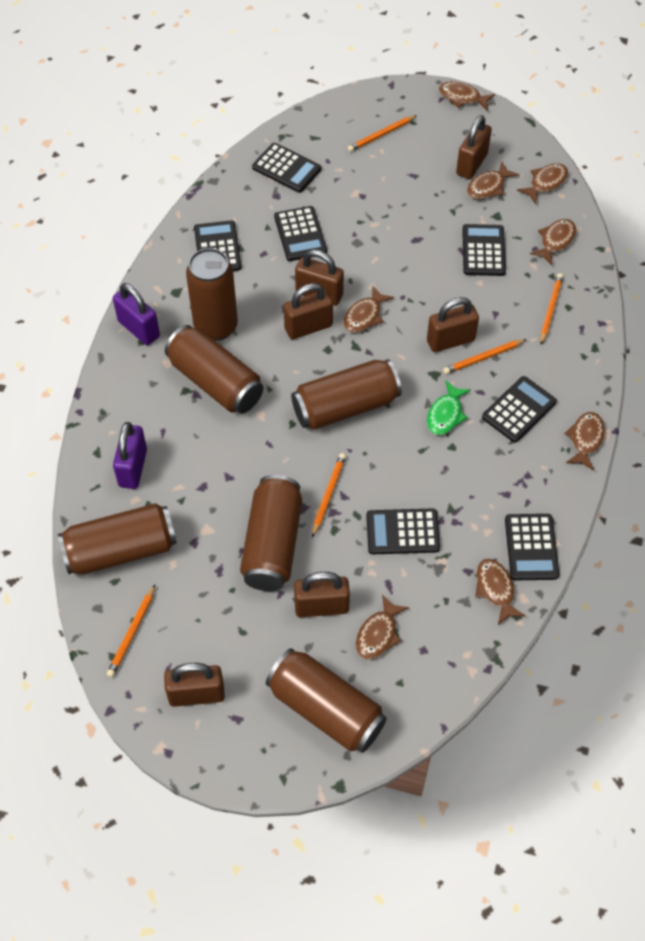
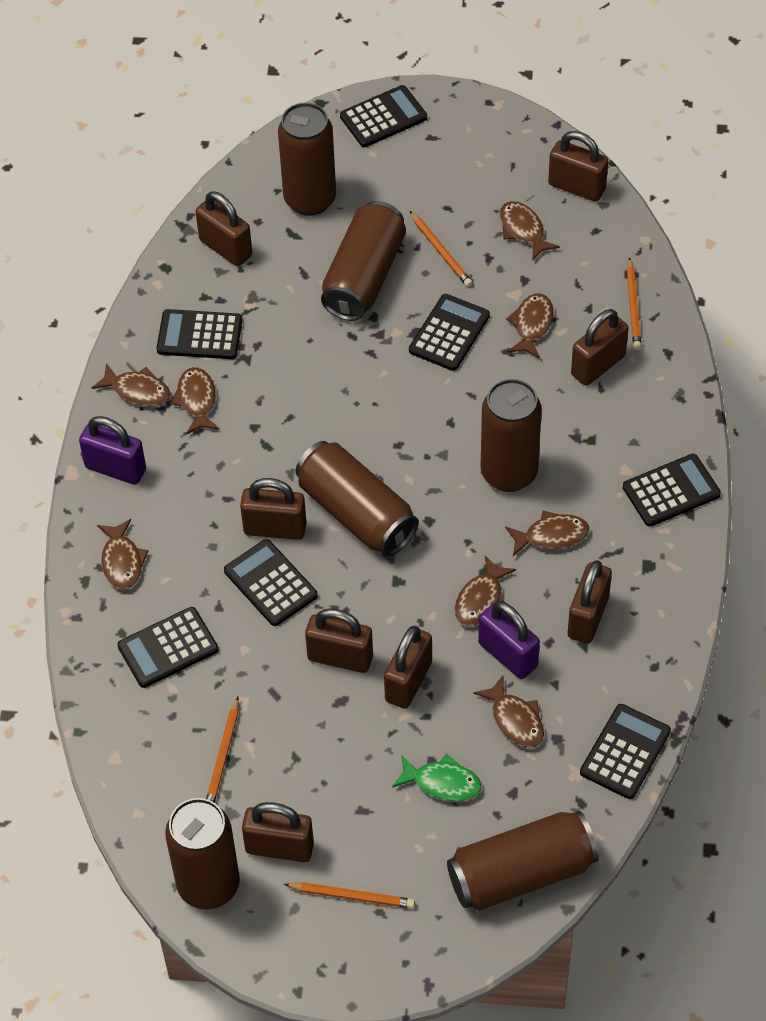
brown padlock: 6 -> 8
orange pencil: 5 -> 4

